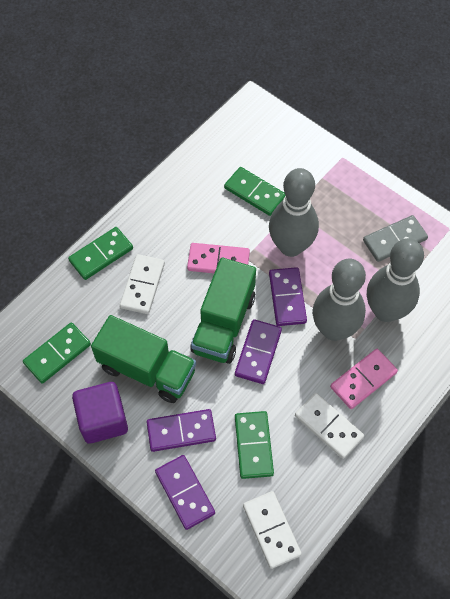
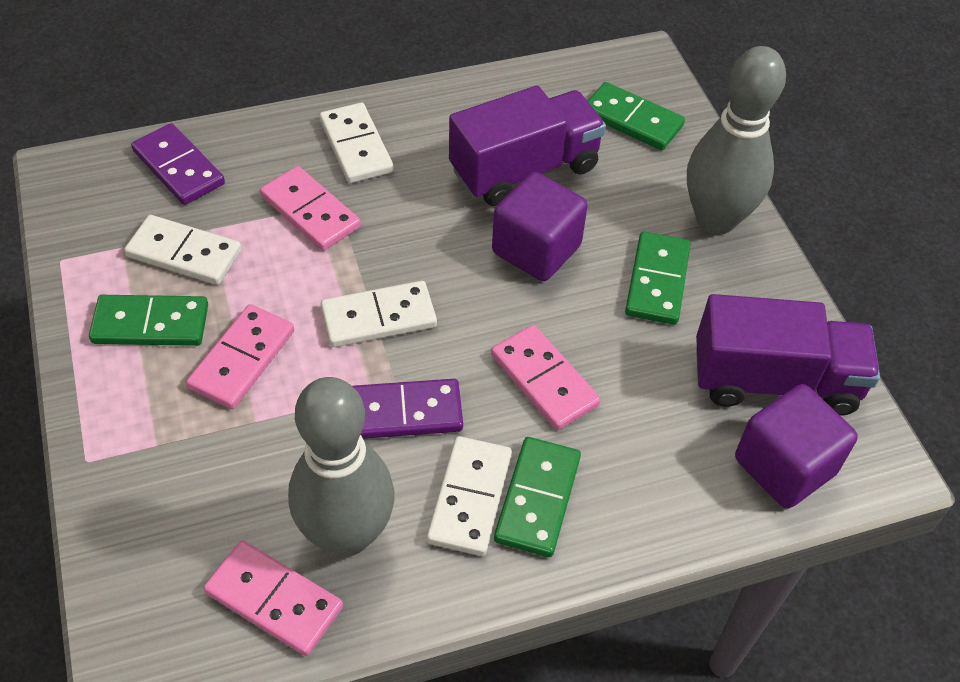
green truck: 2 -> 0
grey bowling pin: 3 -> 2
grey domino: 1 -> 0
pink domino: 2 -> 4
purple cube: 1 -> 2
purple domino: 4 -> 2
purple truck: 0 -> 2
white domino: 3 -> 4

